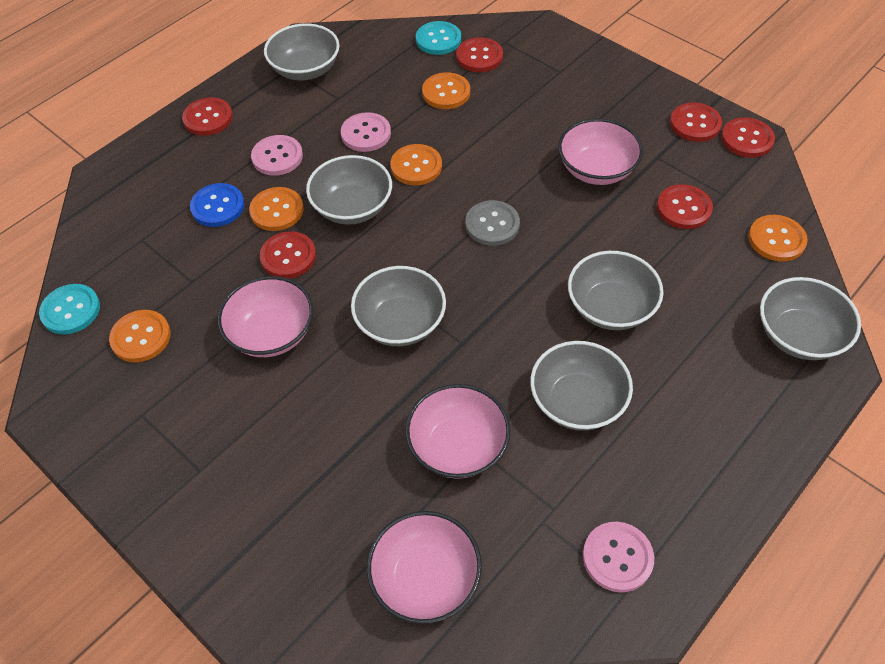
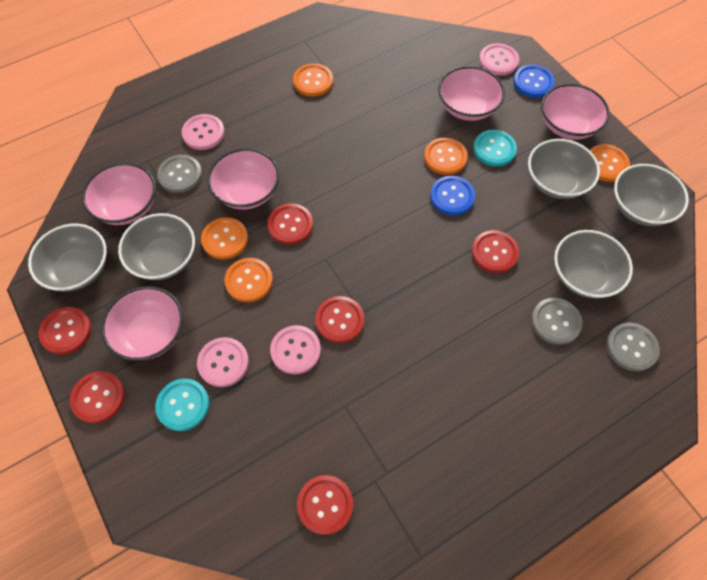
blue button: 1 -> 2
grey bowl: 6 -> 5
grey button: 1 -> 3
pink bowl: 4 -> 5
pink button: 3 -> 4

